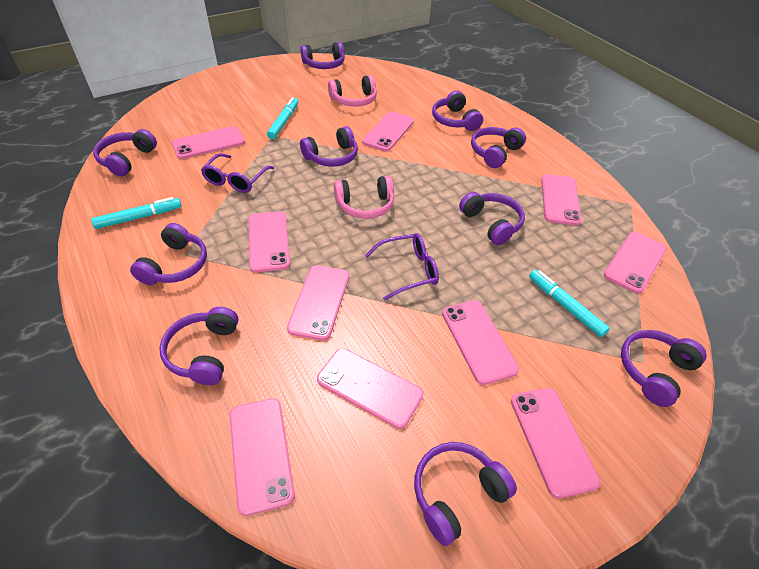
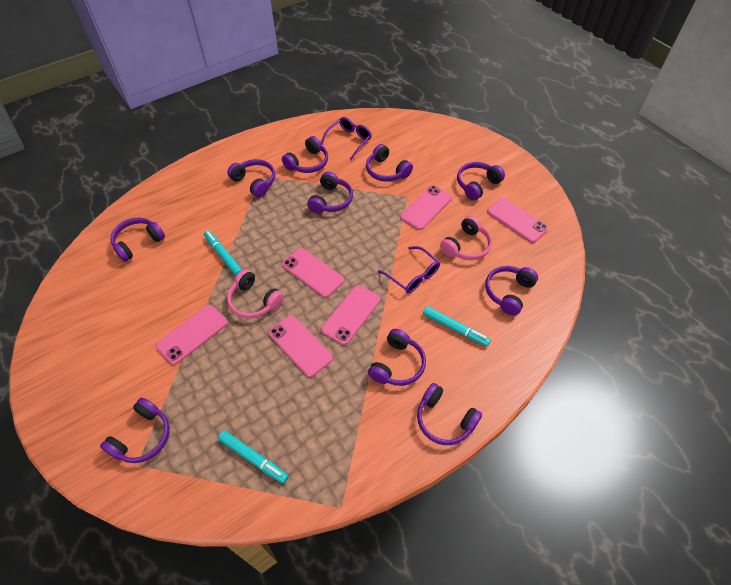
pink phone: 10 -> 6

